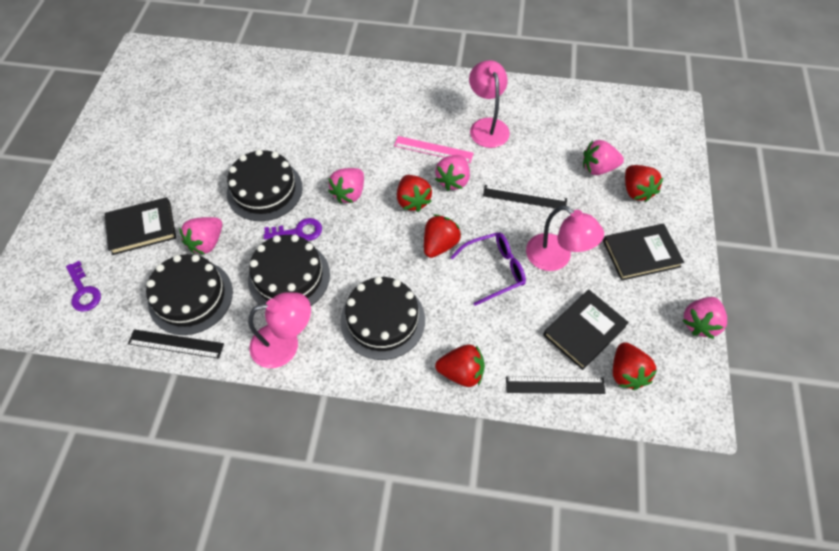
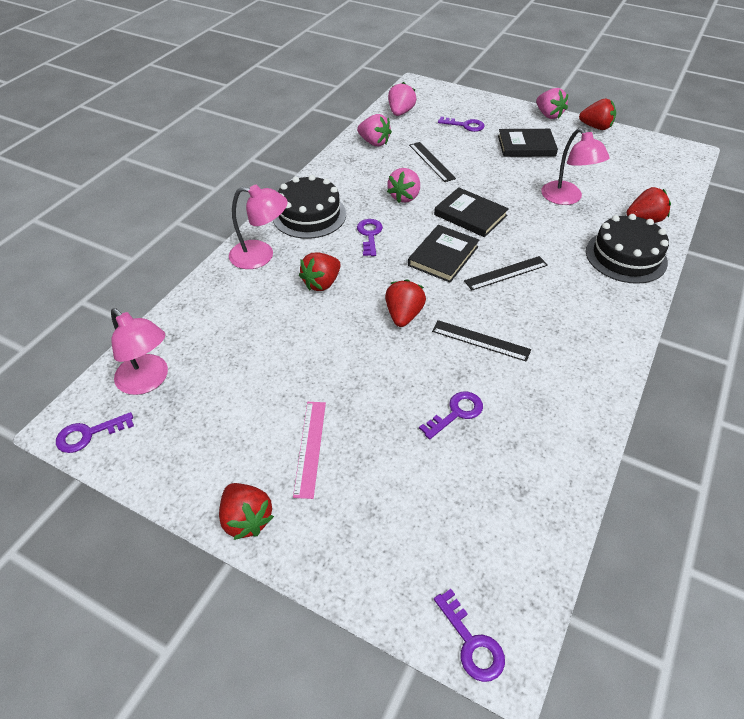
black cake: 4 -> 2
pink strawberry: 5 -> 4
purple glasses: 1 -> 0
purple key: 2 -> 5

